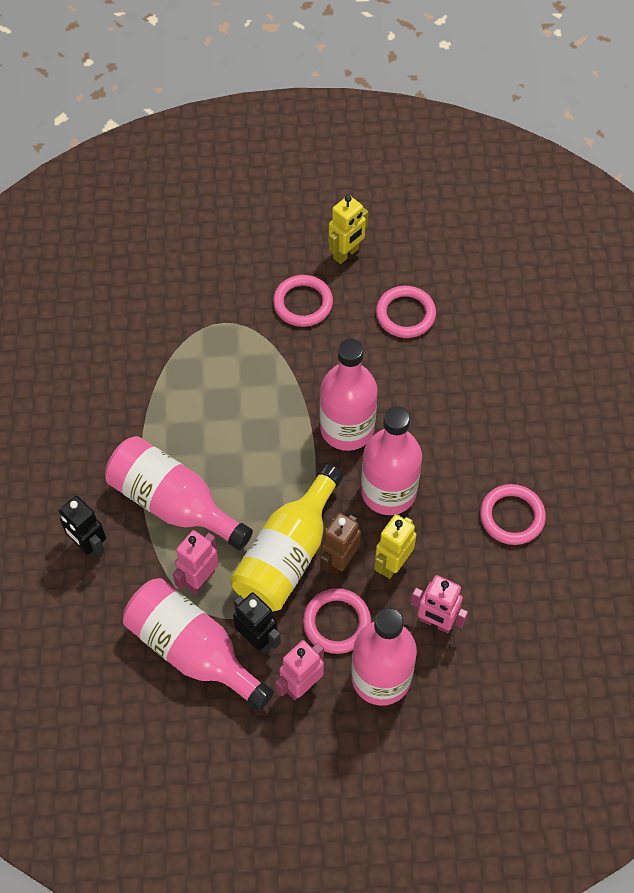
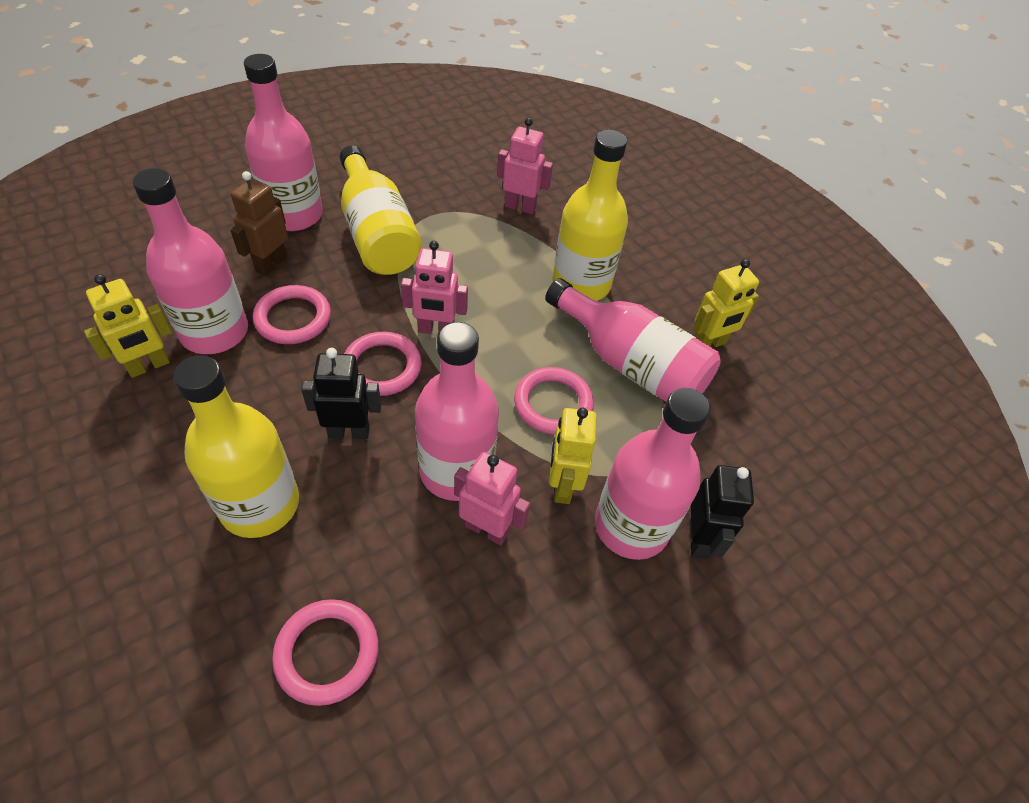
yellow bottle: 1 -> 3
yellow robot: 2 -> 3

